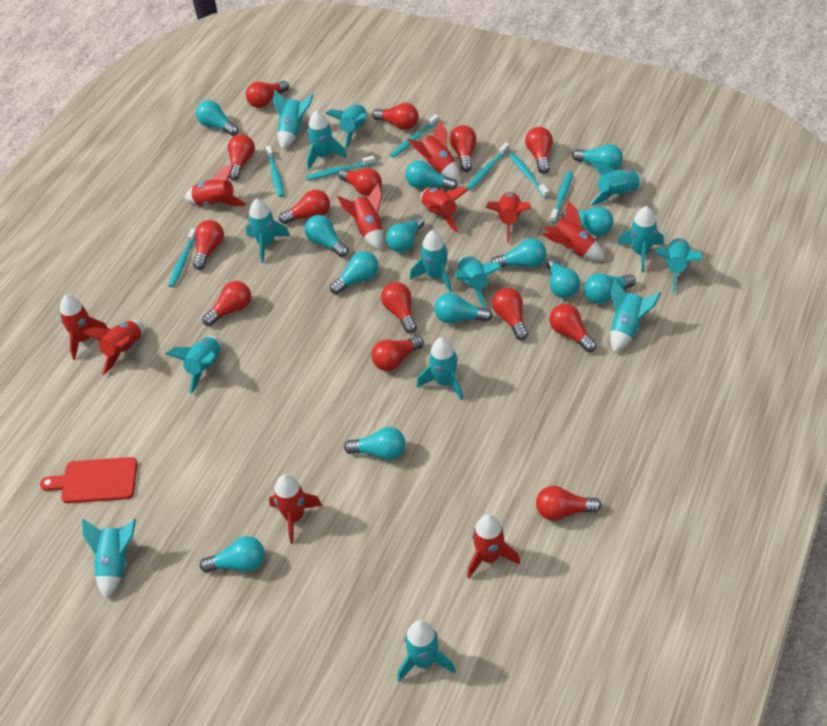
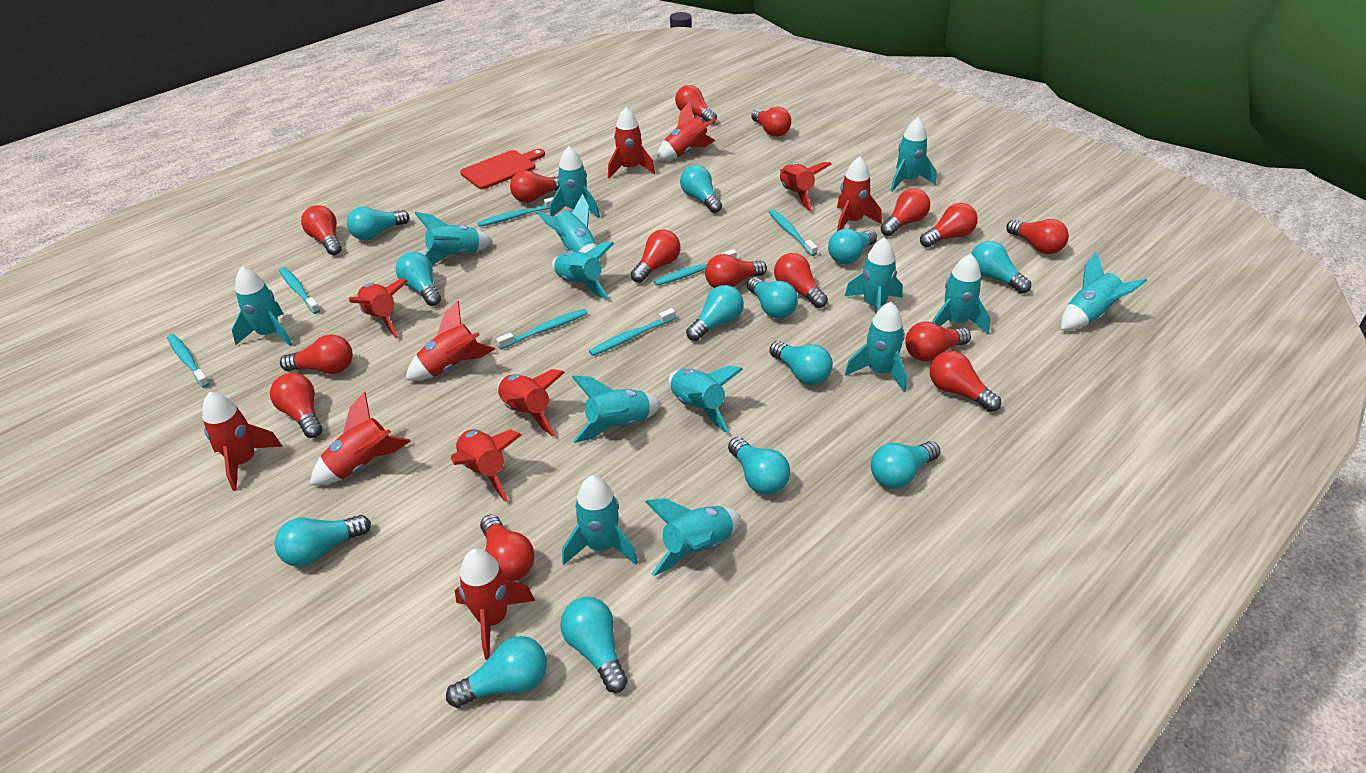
red light bulb: 14 -> 15
red rocket: 10 -> 11

